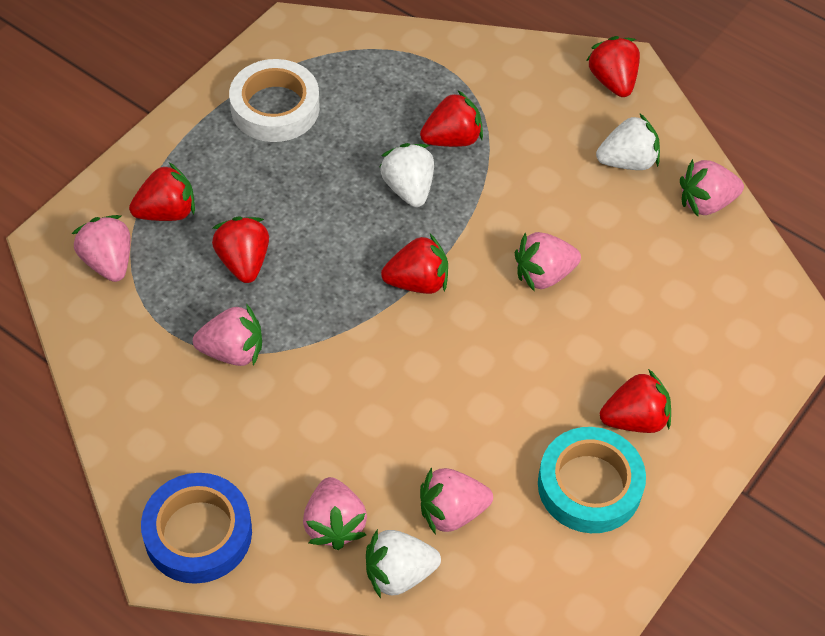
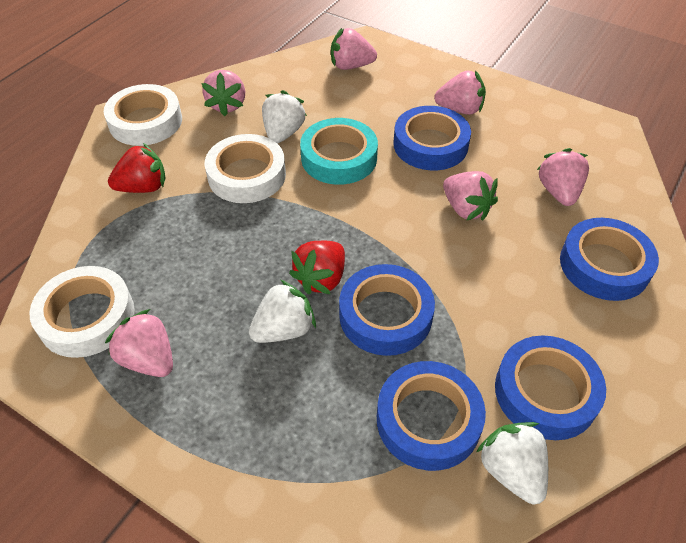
blue tape: 1 -> 5
red strawberry: 6 -> 2
white tape: 1 -> 3

